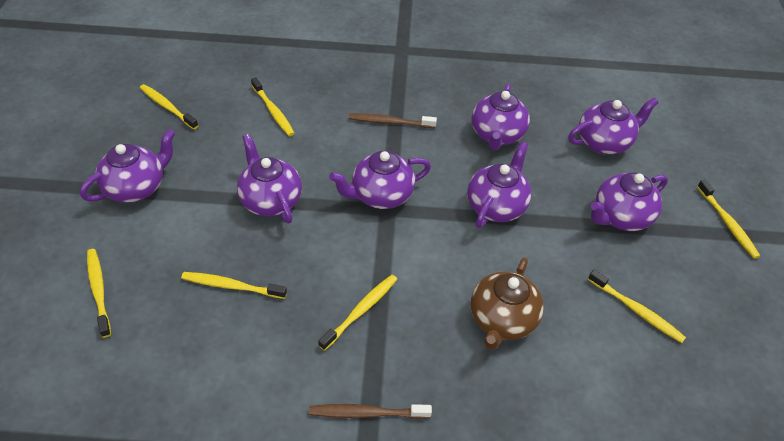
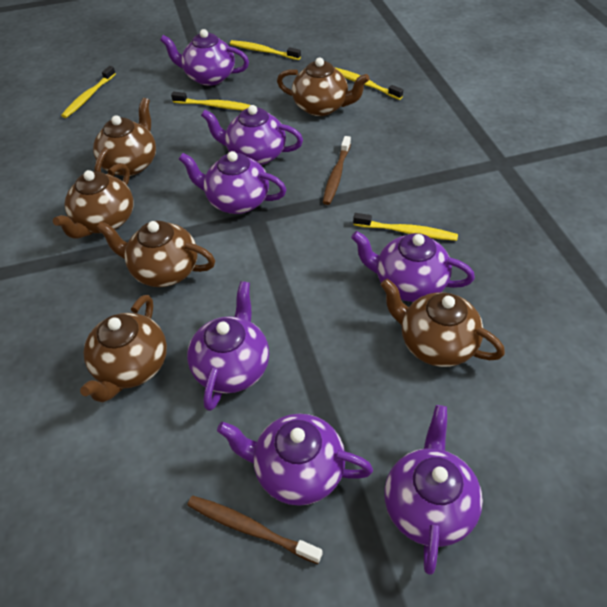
brown teapot: 1 -> 6
yellow toothbrush: 7 -> 5

